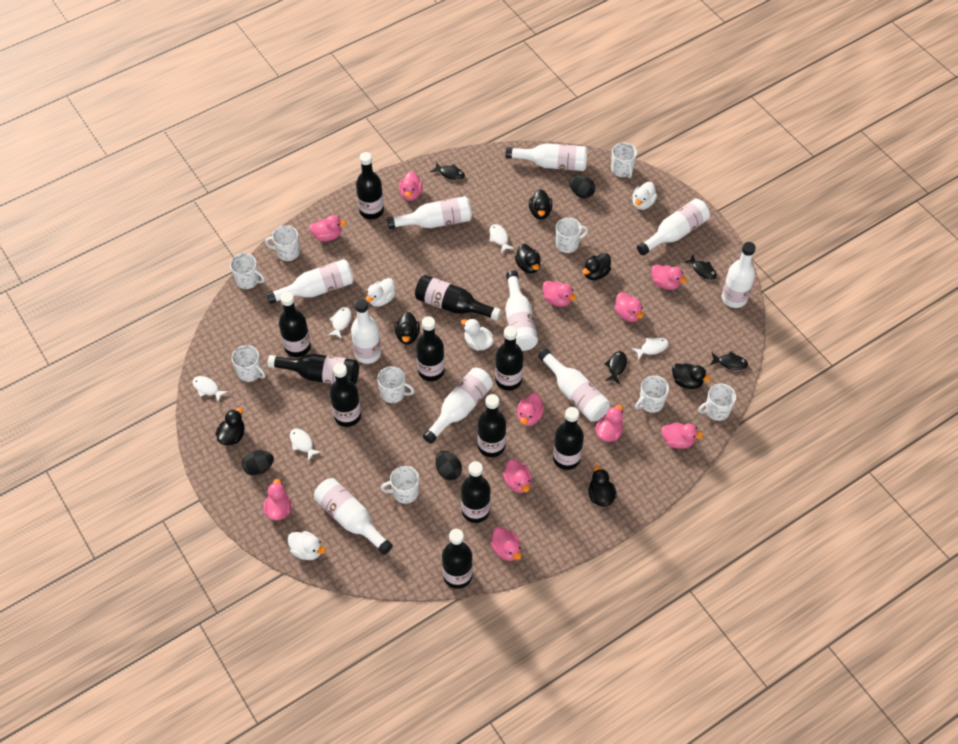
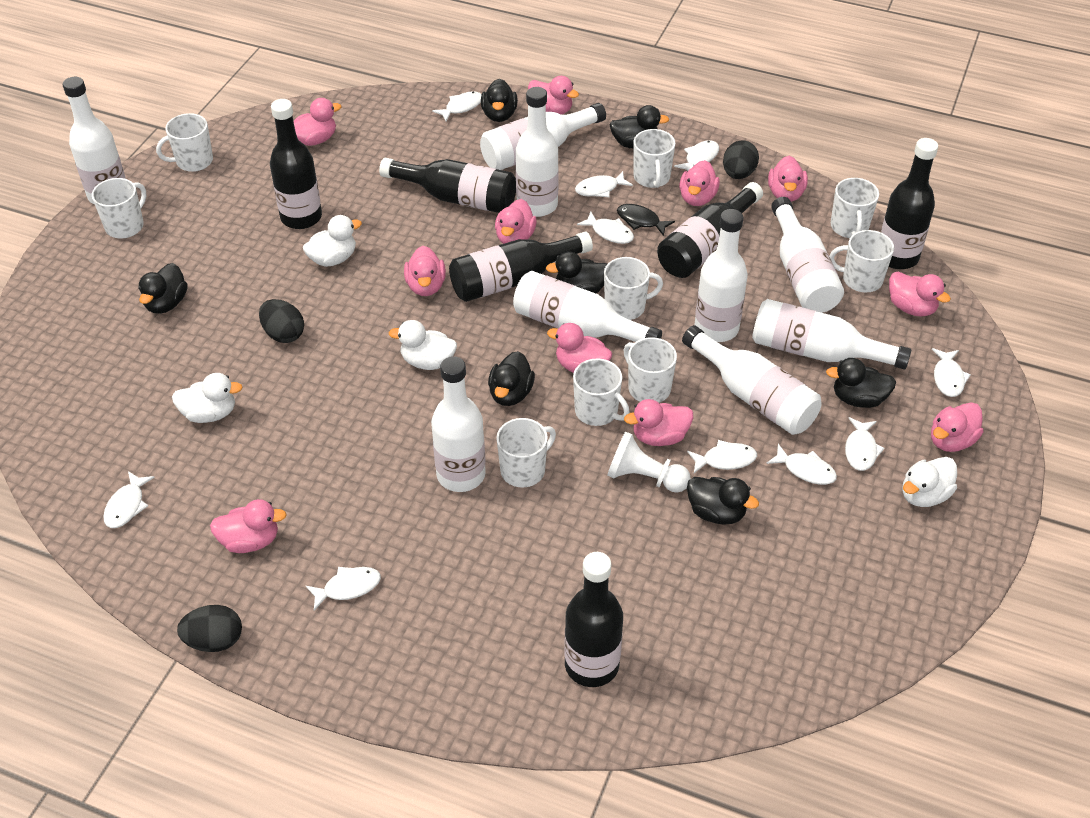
black bottle: 11 -> 6
black fish: 4 -> 1
white bottle: 10 -> 9
white fish: 5 -> 10
white pawn: 0 -> 1

